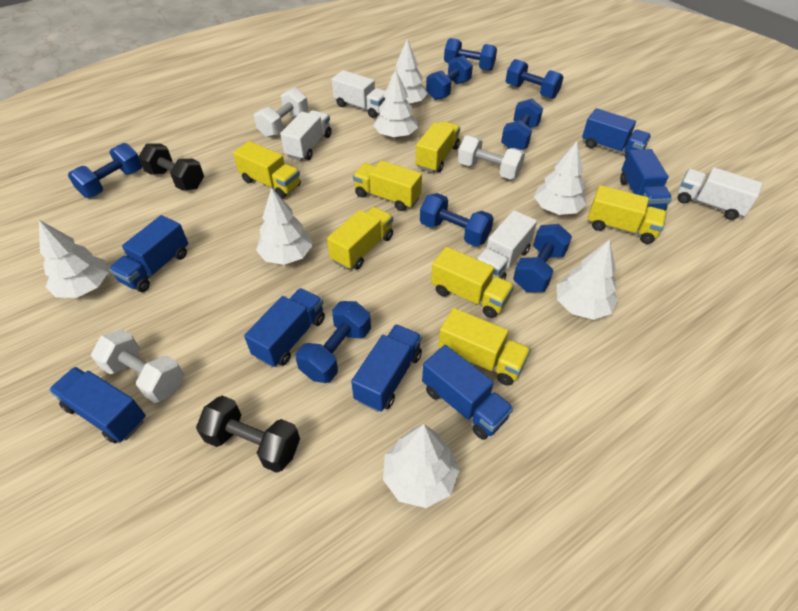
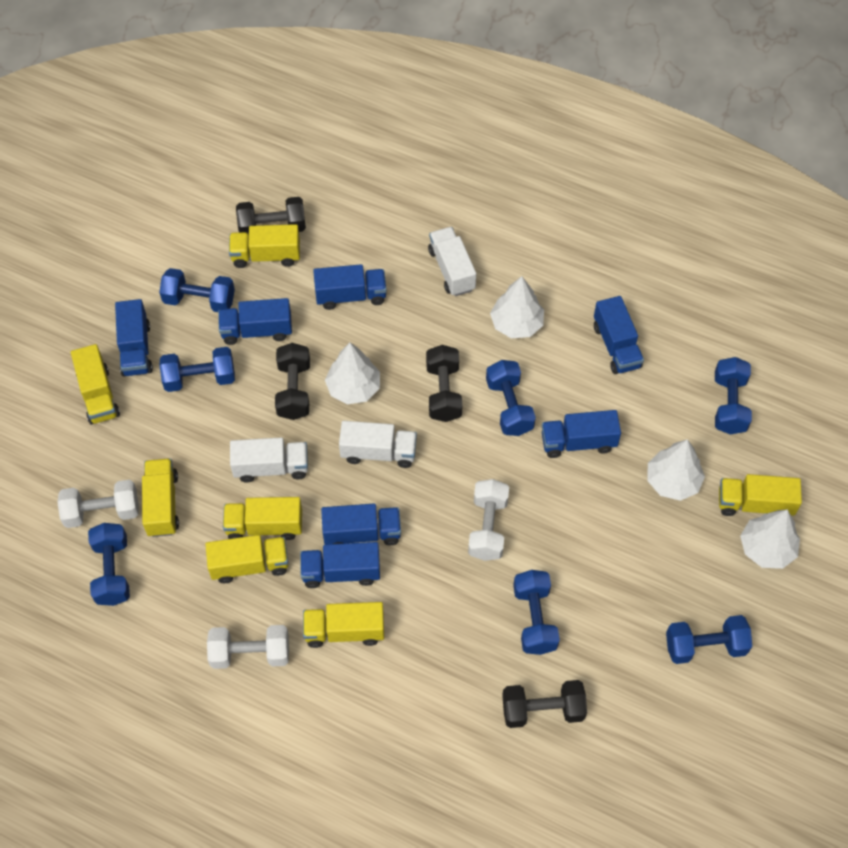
black dumbbell: 2 -> 4
blue dumbbell: 8 -> 7
white tree: 7 -> 4
white truck: 4 -> 3

